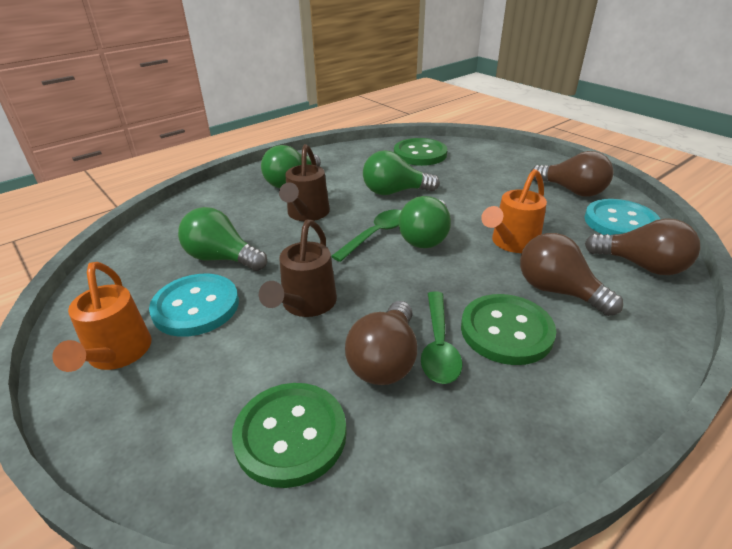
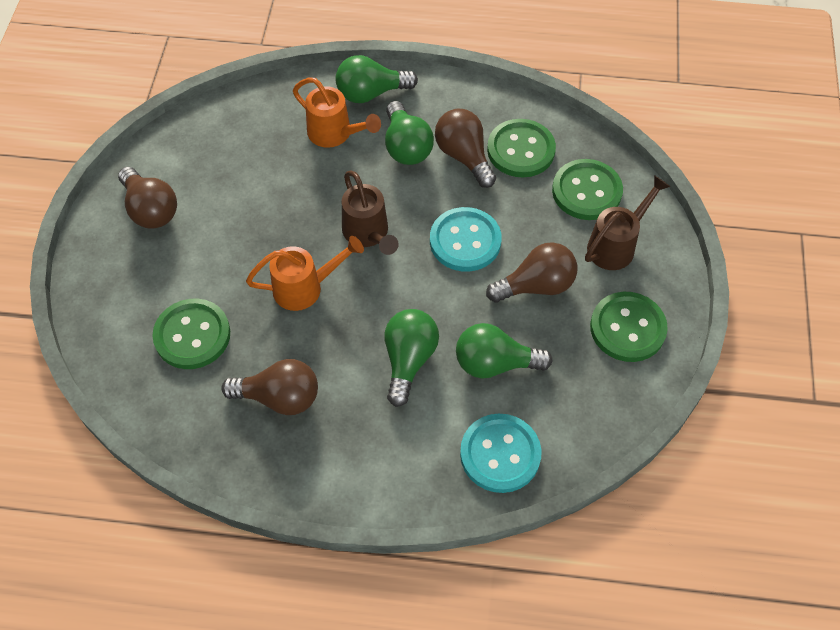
green button: 3 -> 4
green spoon: 2 -> 0

